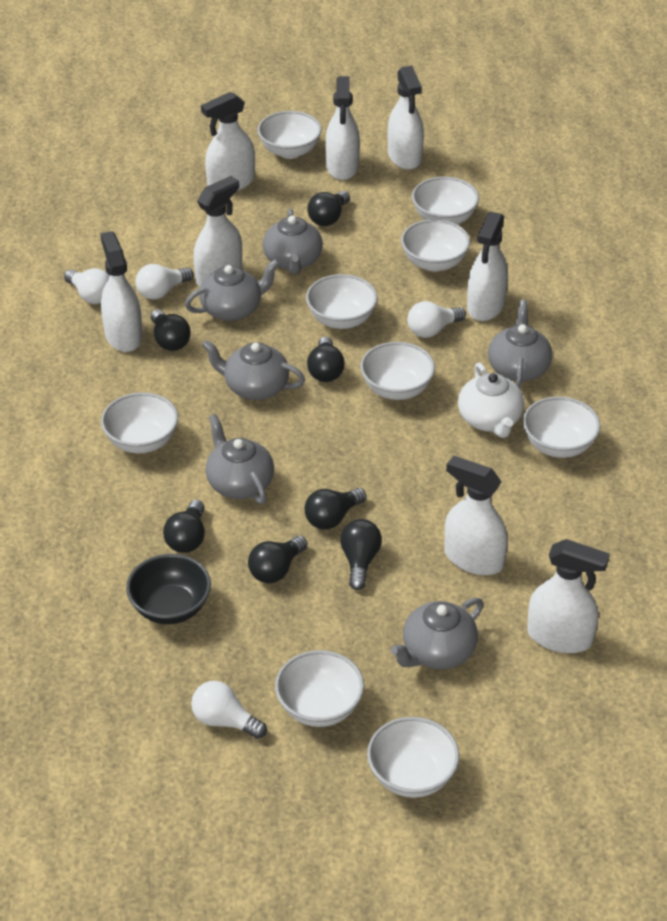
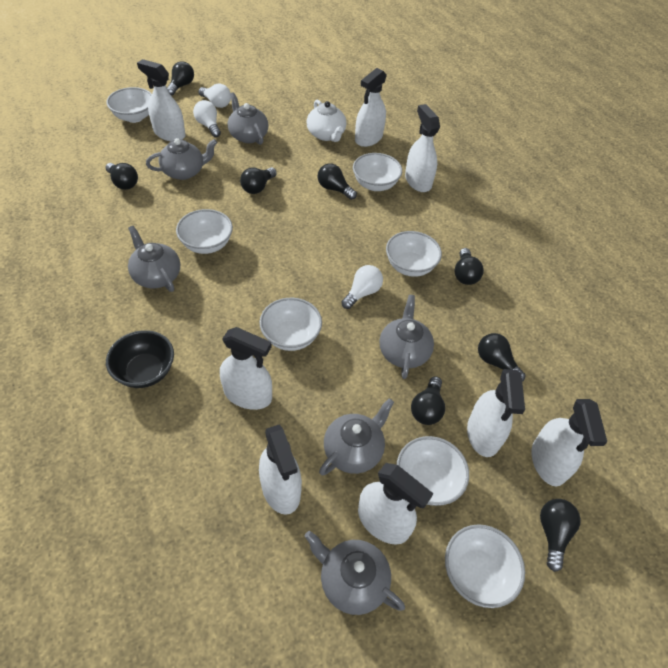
black light bulb: 7 -> 8
white bowl: 9 -> 7
white light bulb: 4 -> 3

